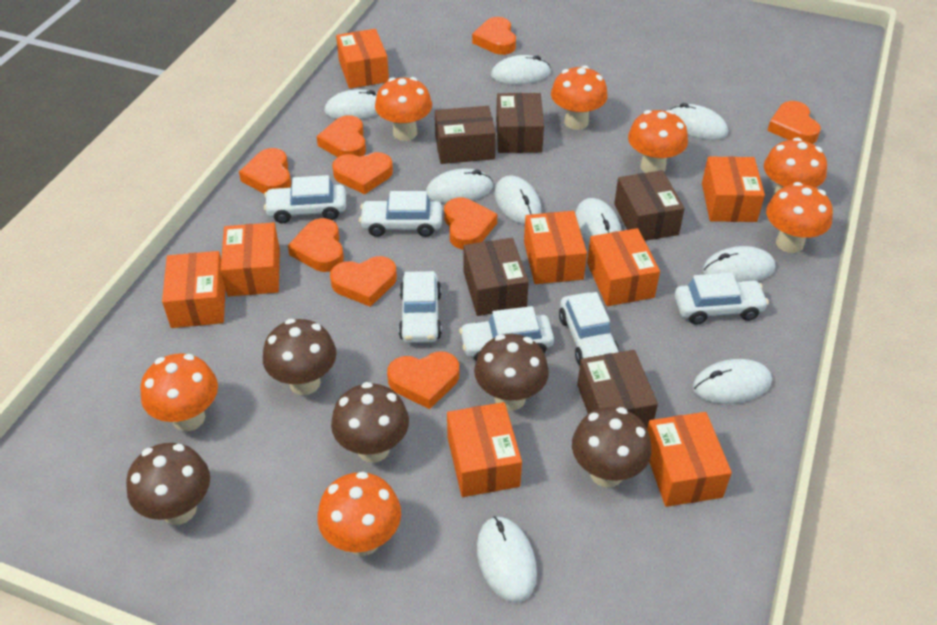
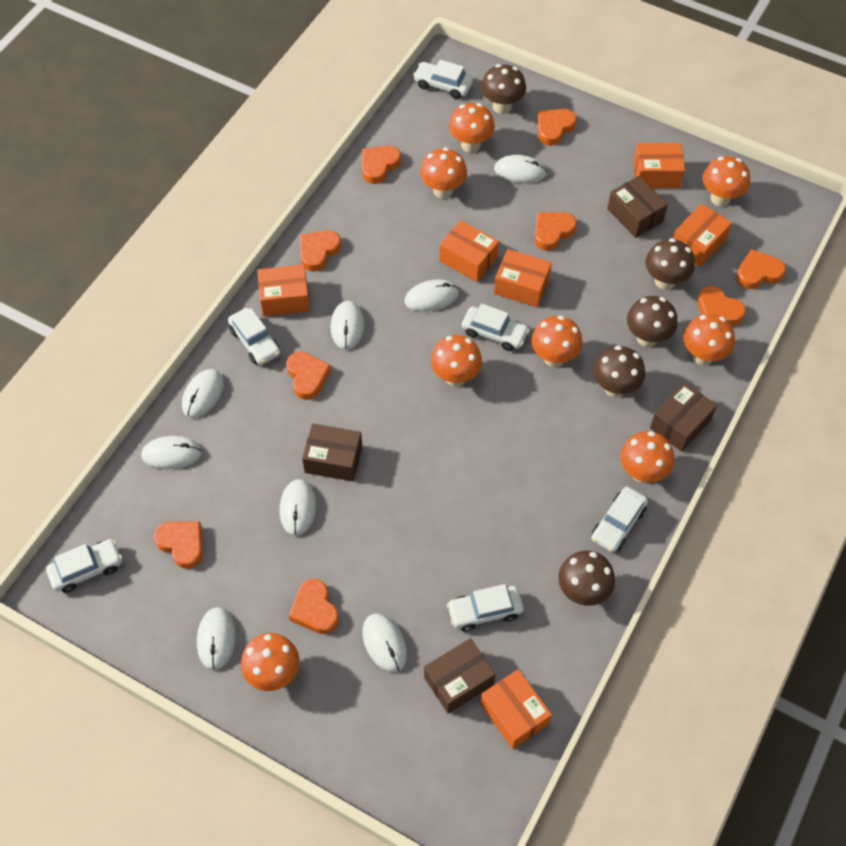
brown box: 5 -> 4
orange box: 8 -> 6
orange mushroom: 7 -> 8
white mouse: 9 -> 8

